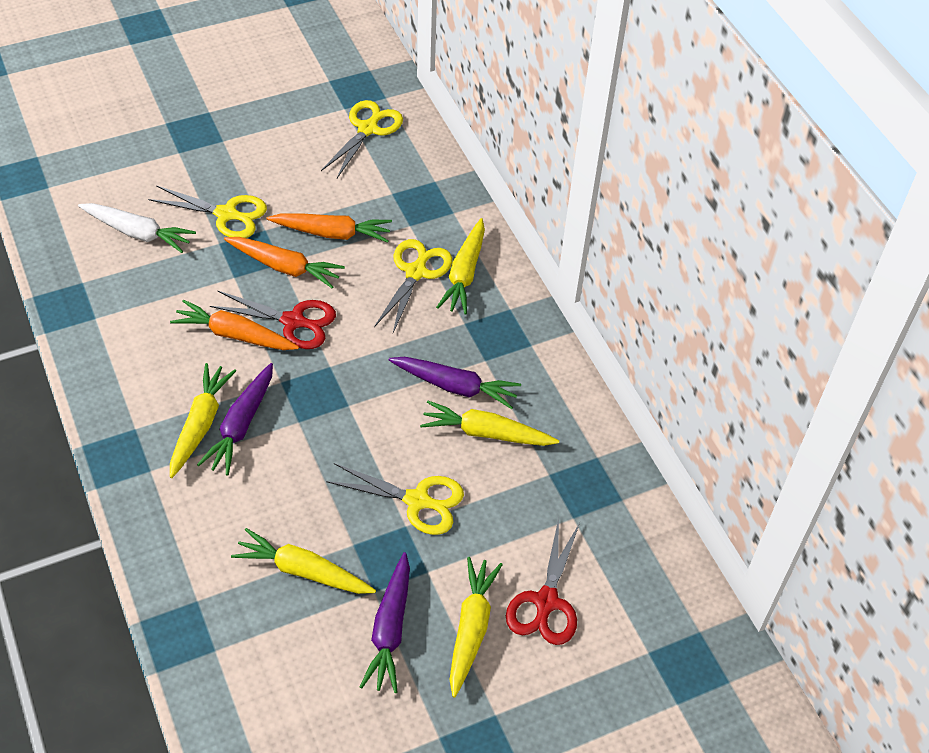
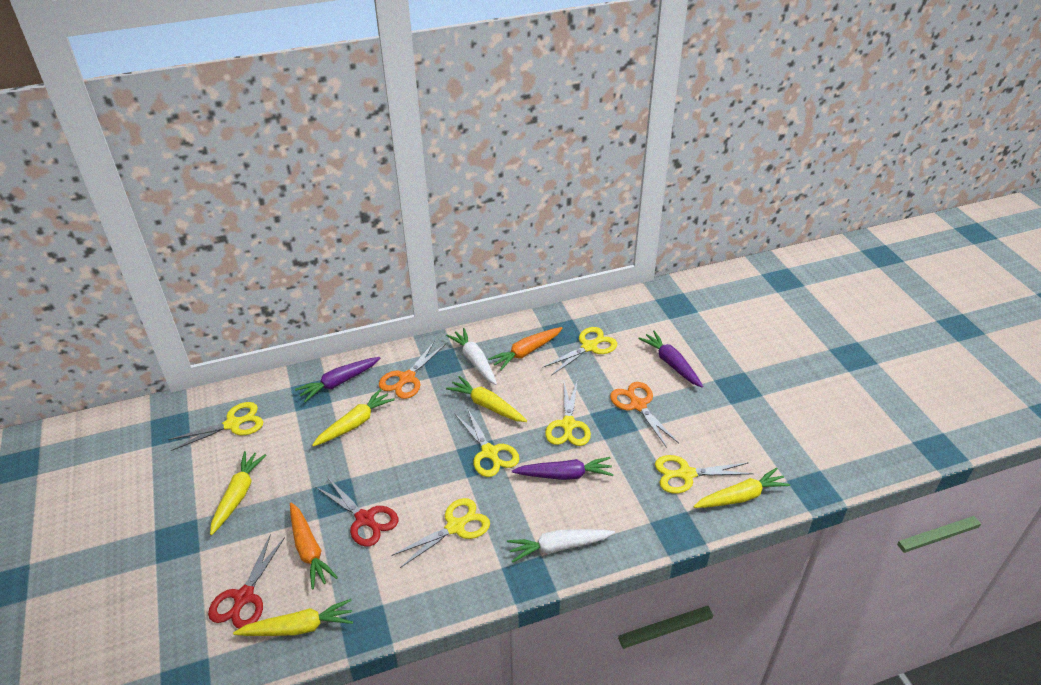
orange carrot: 3 -> 2
orange scissors: 0 -> 2
white carrot: 1 -> 2
yellow scissors: 4 -> 6

